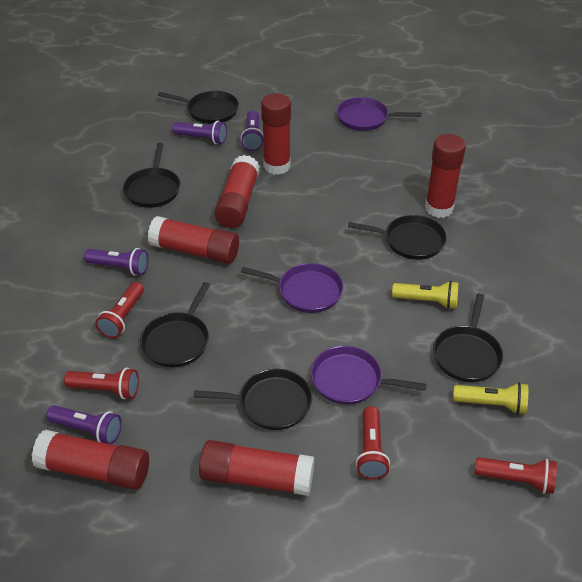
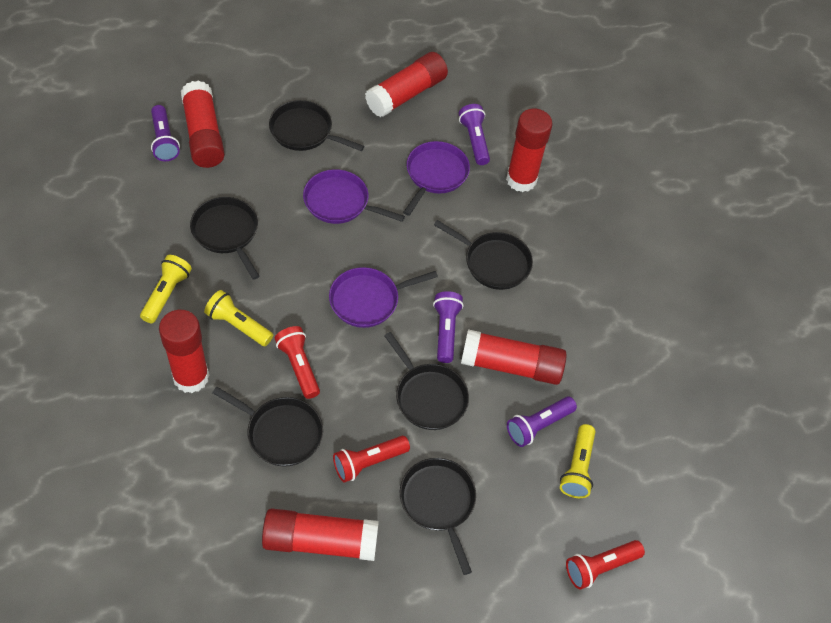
red flashlight: 4 -> 3
yellow flashlight: 2 -> 3

